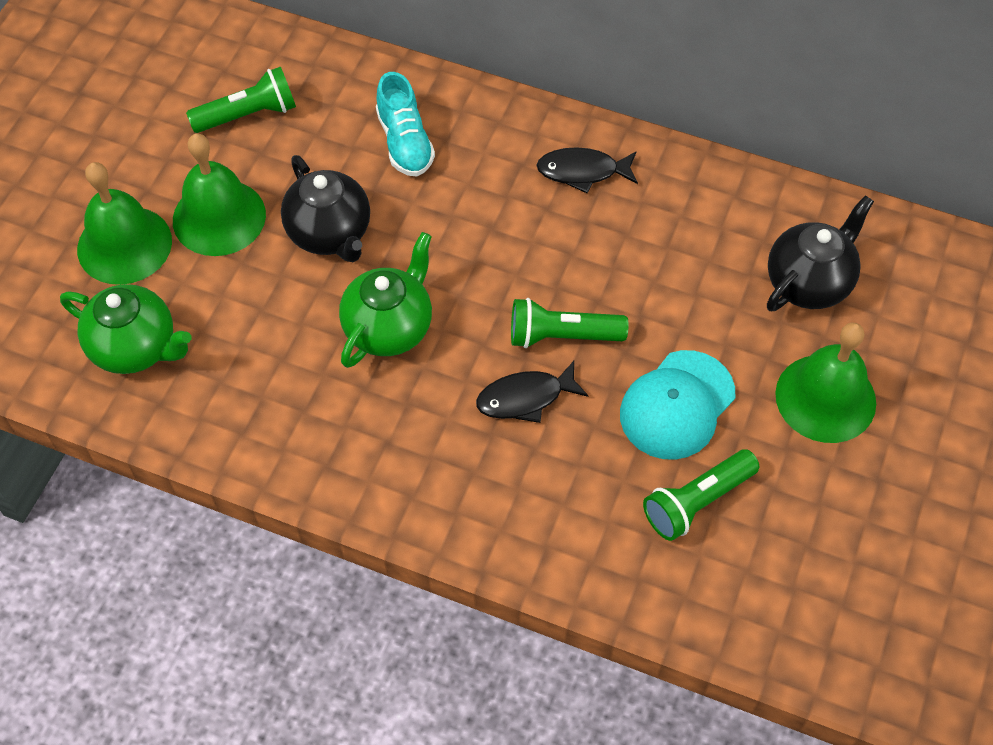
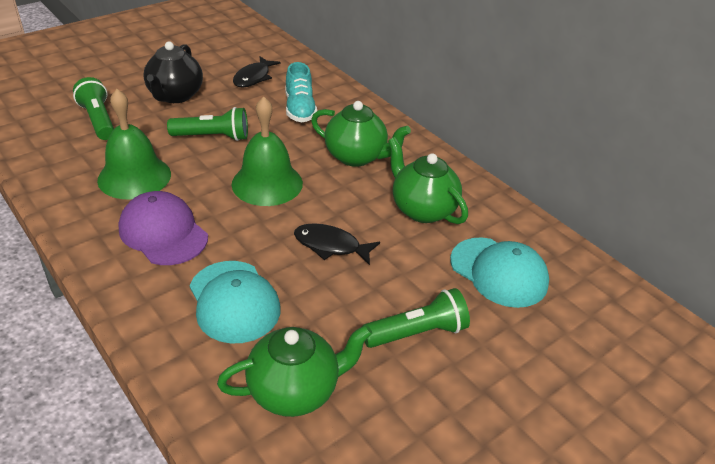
black teapot: 2 -> 1
green bell: 3 -> 2
green teapot: 2 -> 3
purple cap: 0 -> 1
turquoise cap: 1 -> 2

